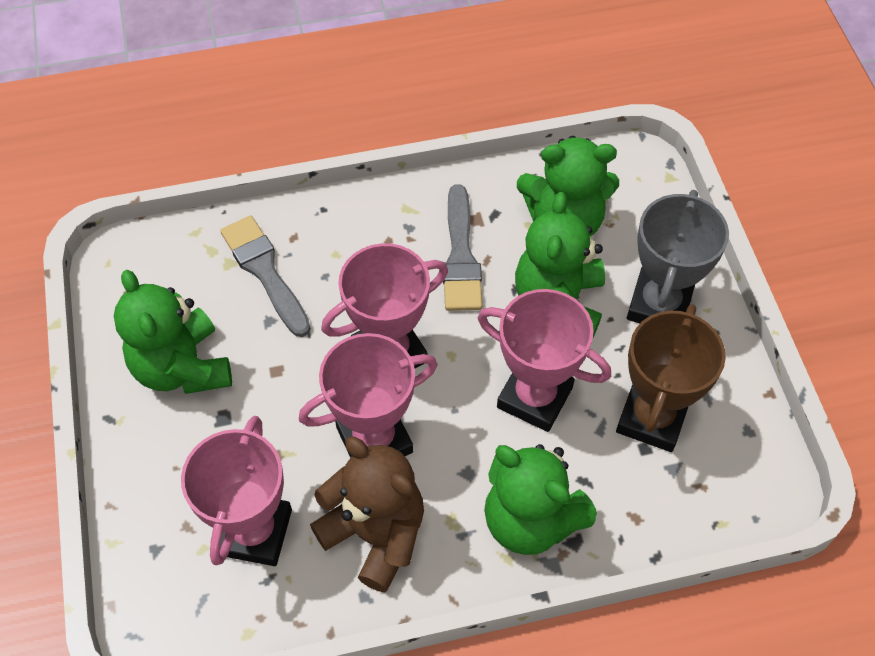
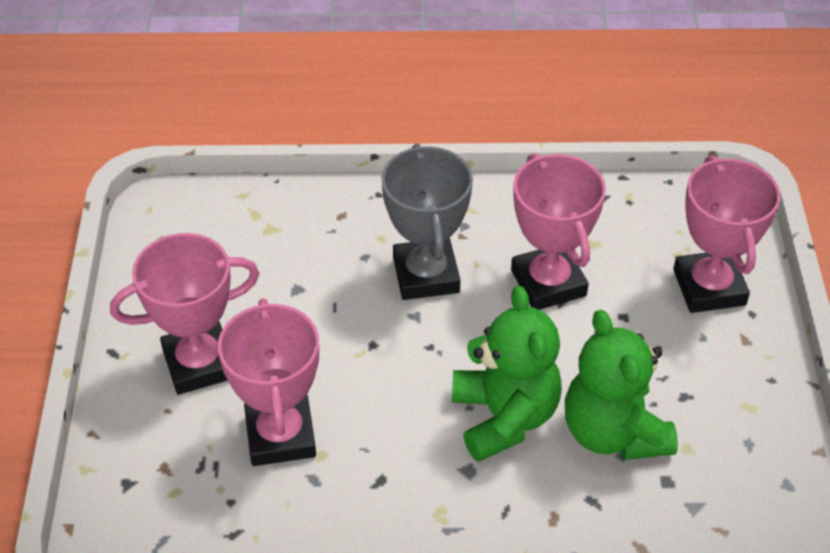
brown teddy bear: 1 -> 0
brown trophy: 1 -> 0
green teddy bear: 4 -> 2
grey brush: 2 -> 0

